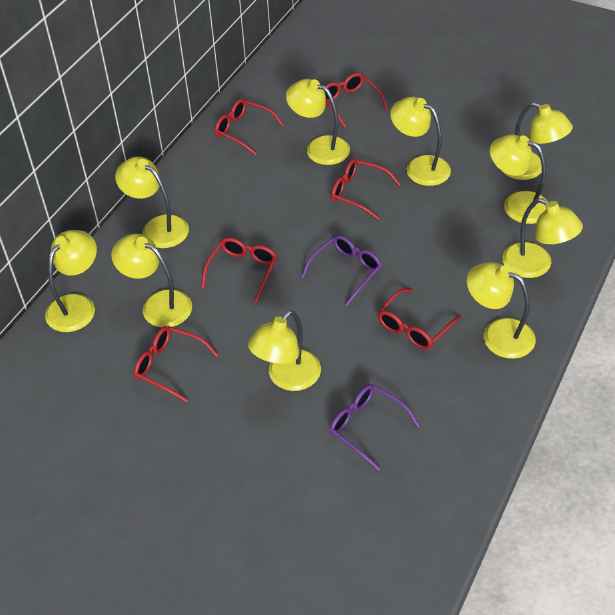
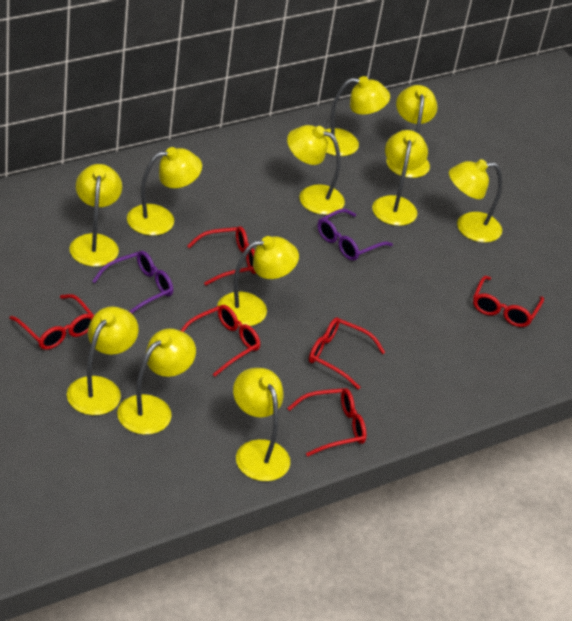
yellow lamp: 10 -> 11

